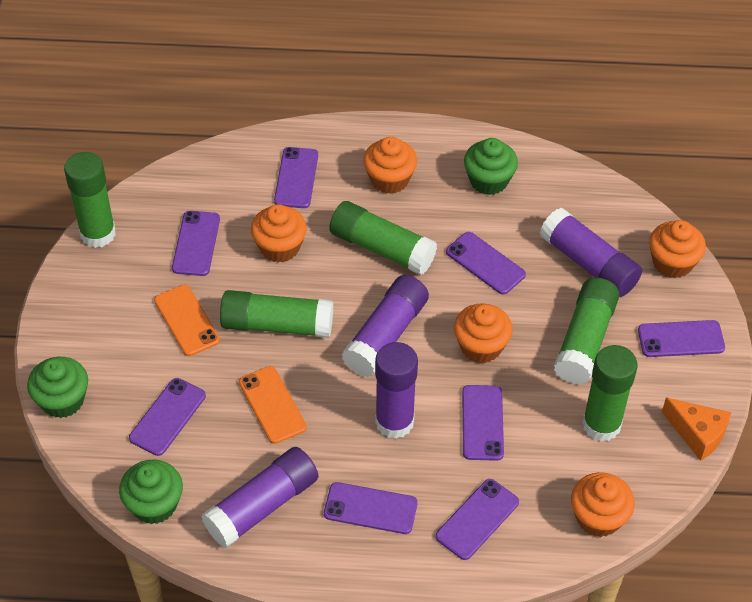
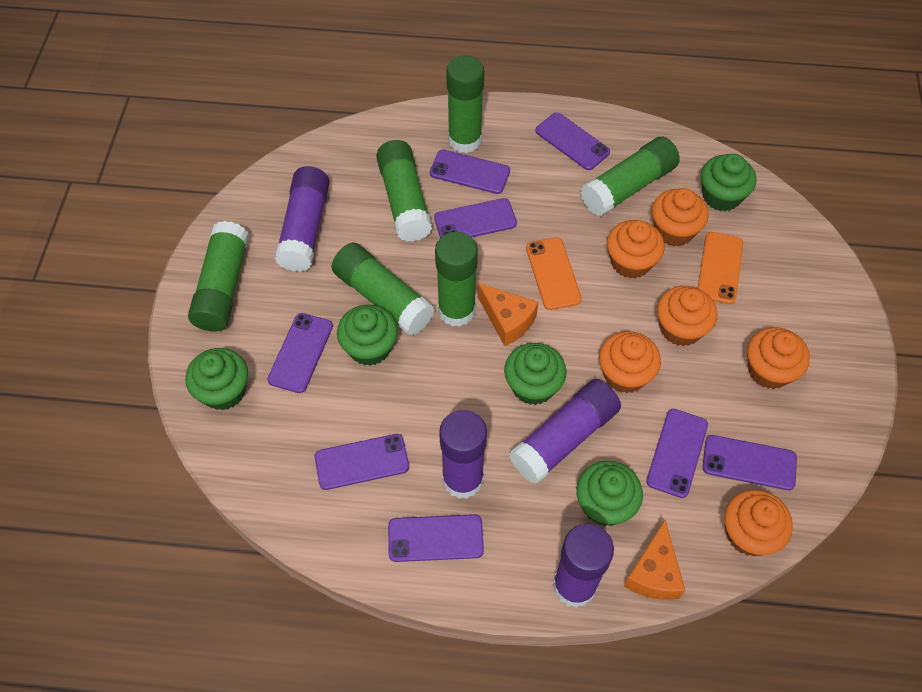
green cupcake: 3 -> 5
green glue stick: 5 -> 6
orange cheese: 1 -> 2
orange cupcake: 5 -> 6

